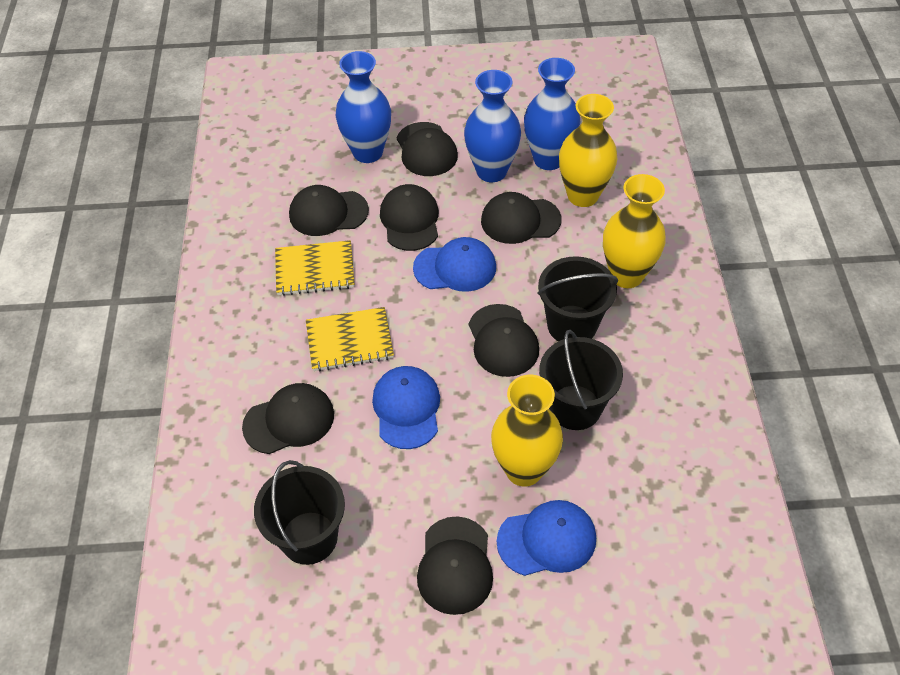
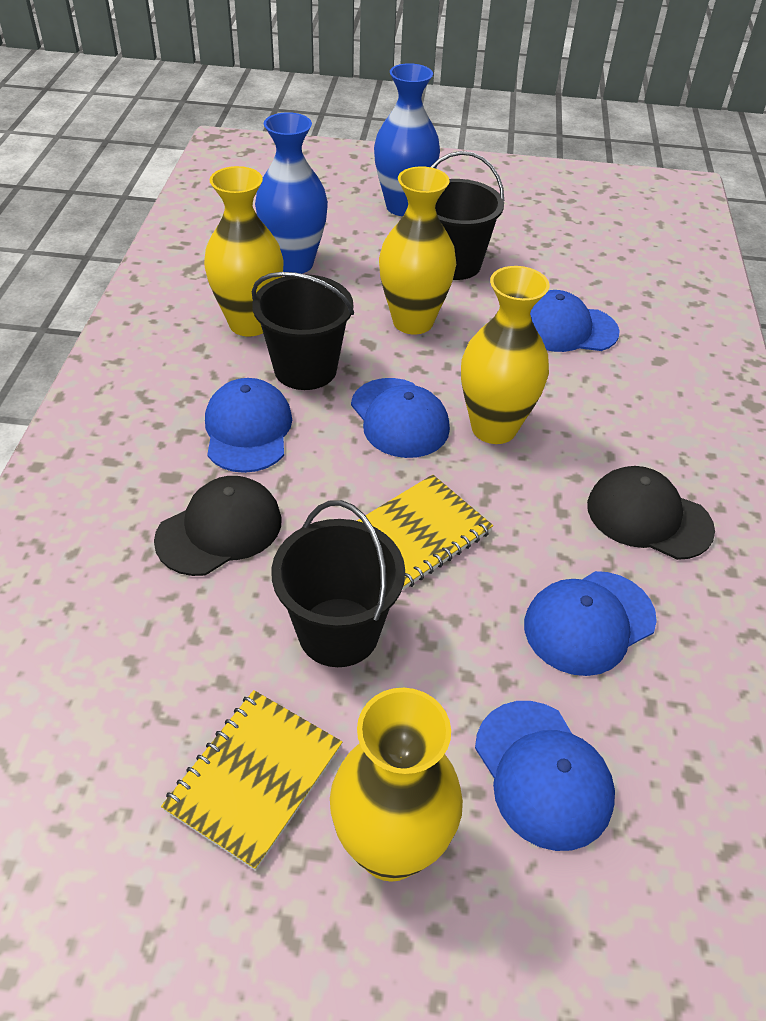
black cap: 7 -> 2
blue cap: 3 -> 5
blue vase: 3 -> 2
yellow vase: 3 -> 4

